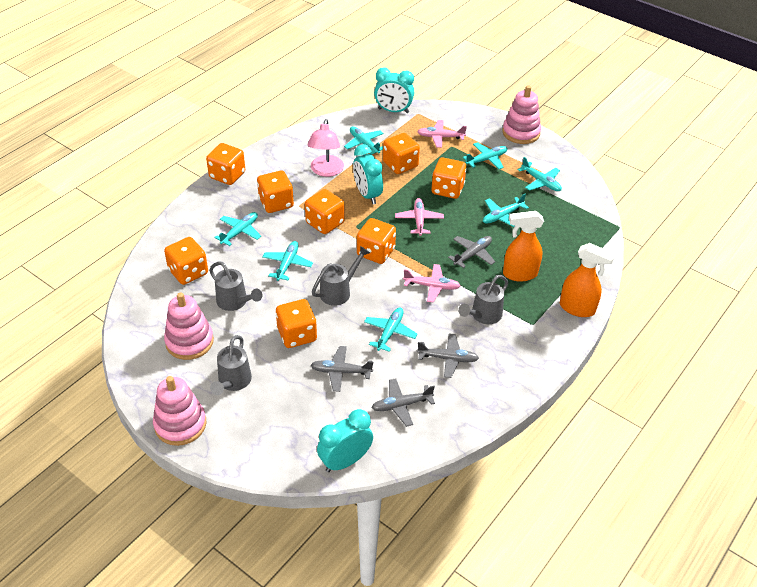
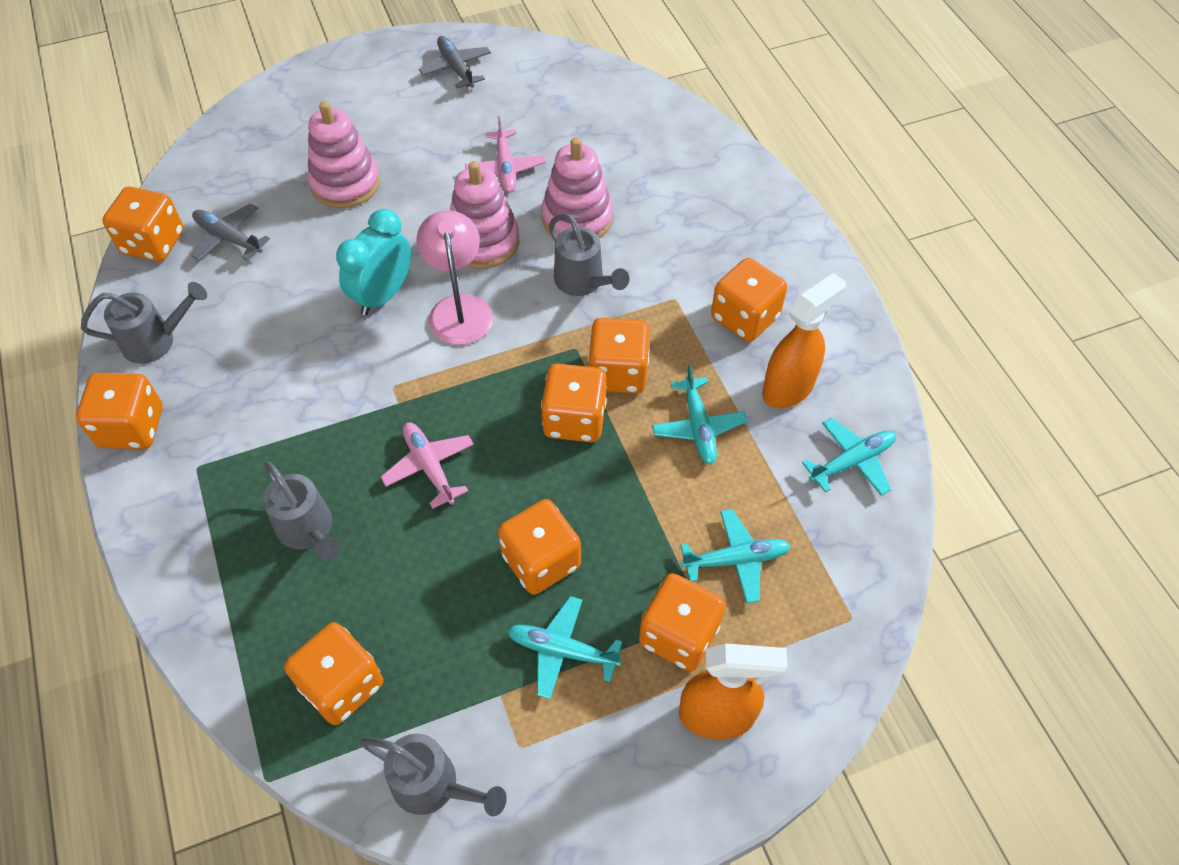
grey plane: 4 -> 2
pink plane: 3 -> 2
turquoise clock: 3 -> 1
turquoise plane: 7 -> 4

